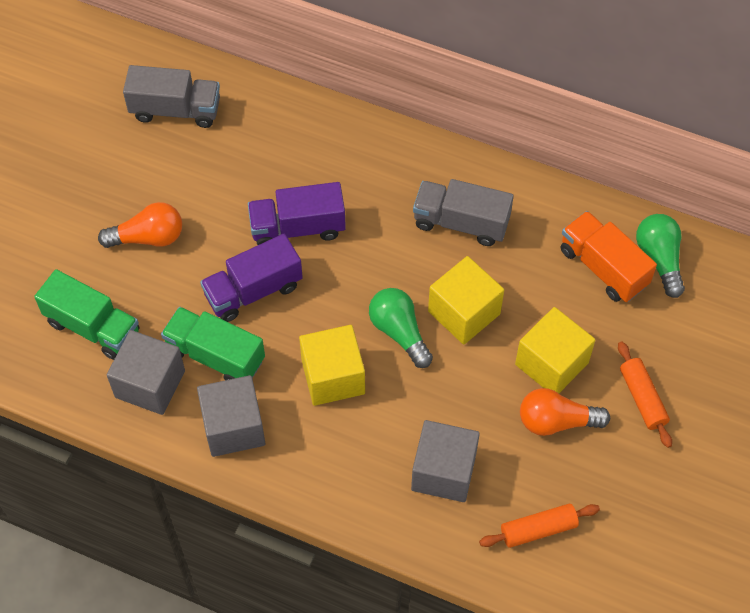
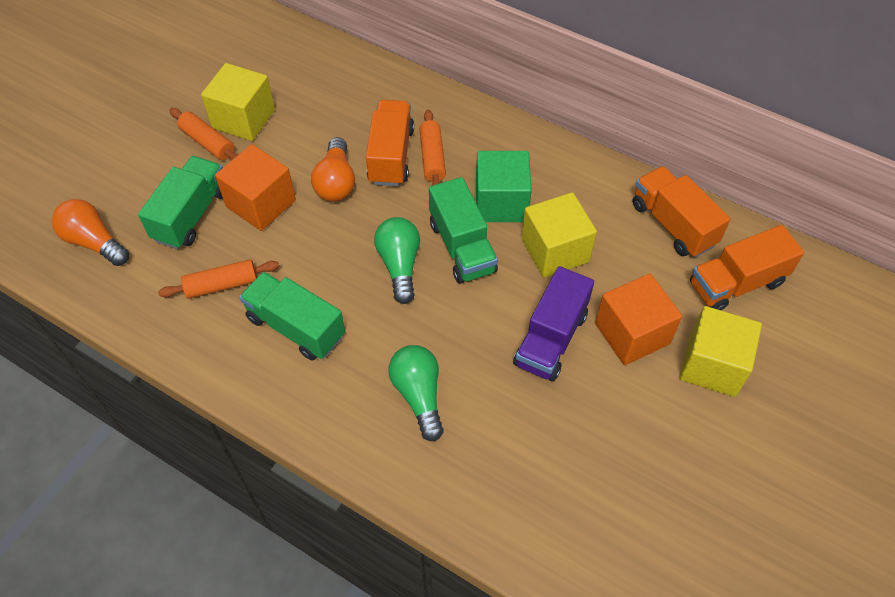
green cube: 0 -> 1
green truck: 2 -> 3
grey cube: 3 -> 0
grey truck: 2 -> 0
orange cube: 0 -> 2
orange rolling pin: 2 -> 3
orange truck: 1 -> 3
purple truck: 2 -> 1

